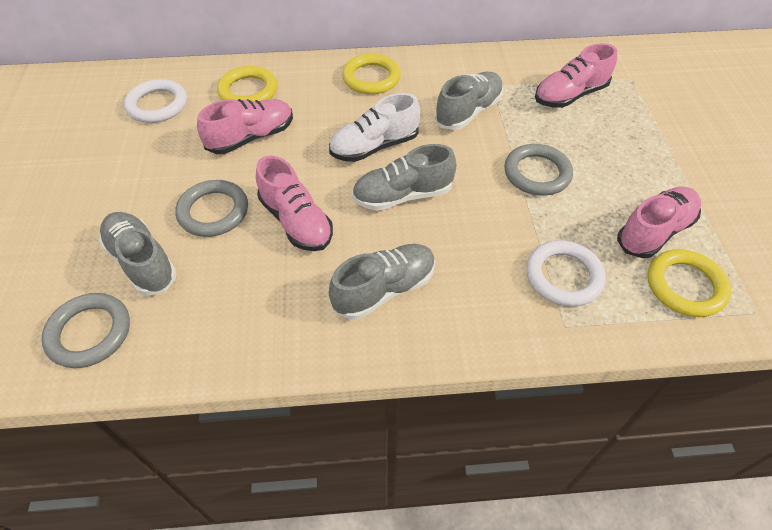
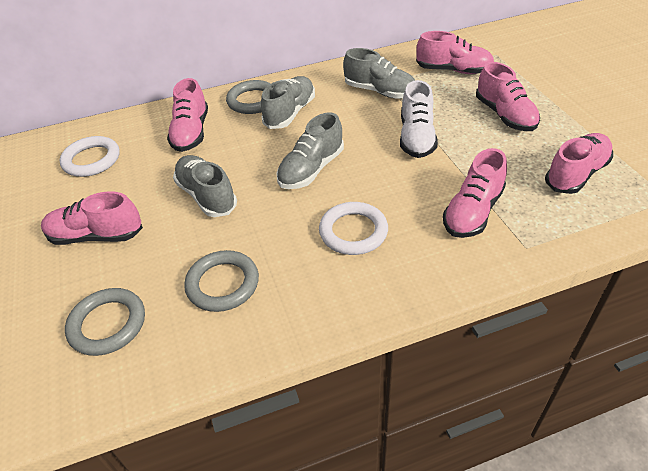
pink shoe: 4 -> 6
yellow ring: 3 -> 0

